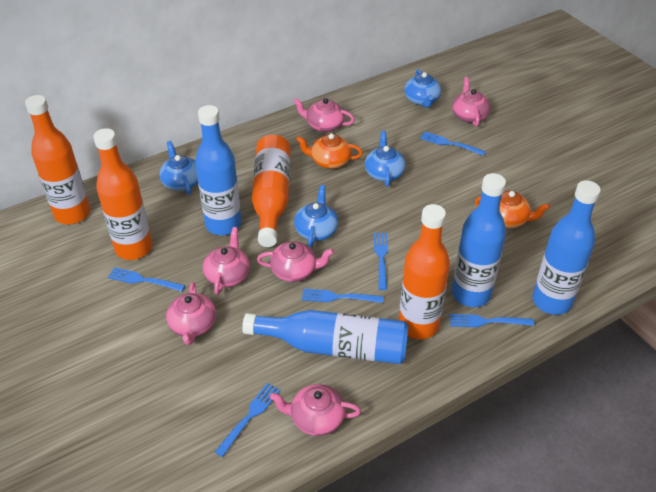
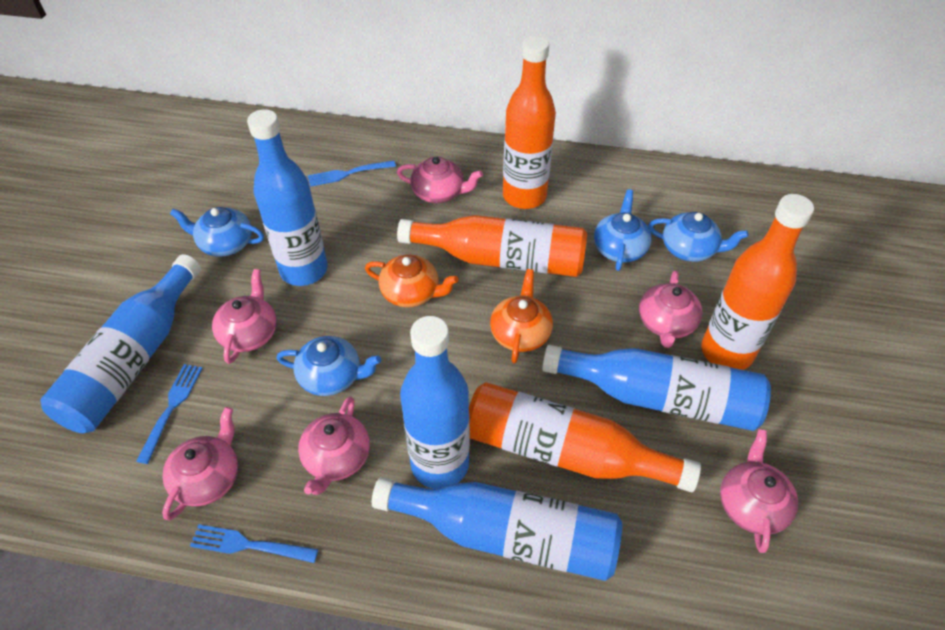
blue bottle: 4 -> 5
blue fork: 6 -> 3

